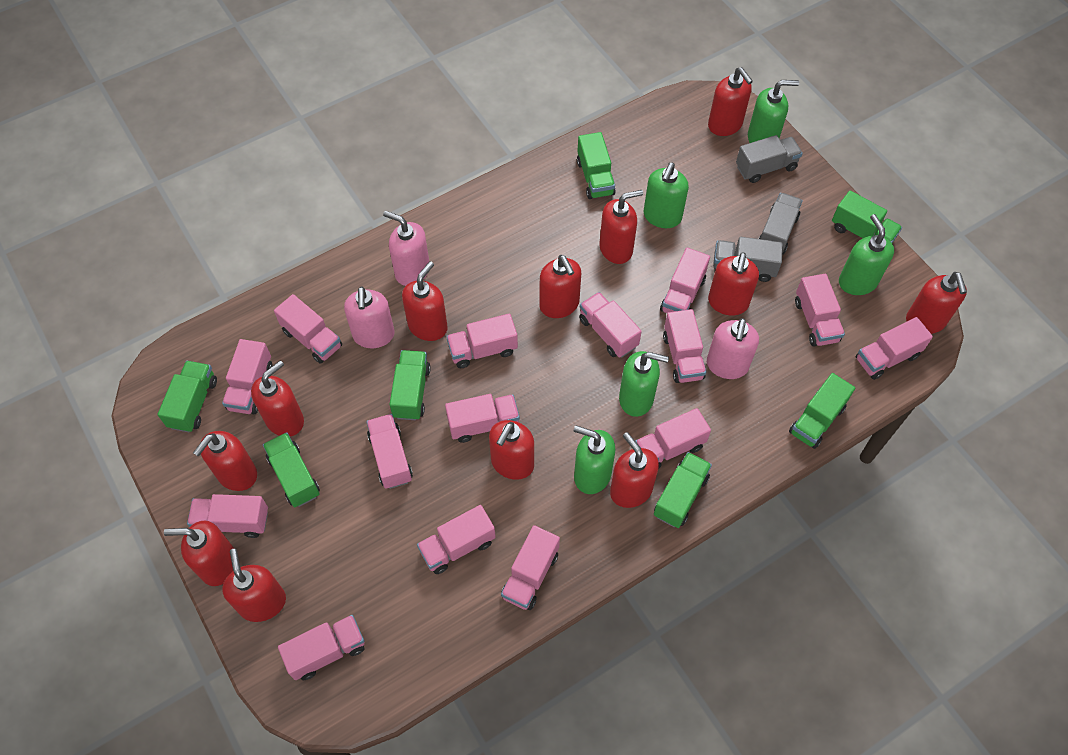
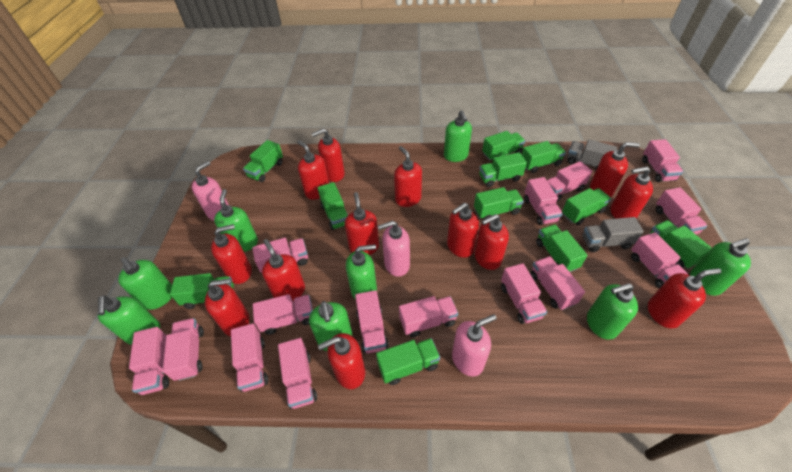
green soap dispenser: 5 -> 8
green truck: 7 -> 11
grey truck: 3 -> 2
red soap dispenser: 12 -> 13

